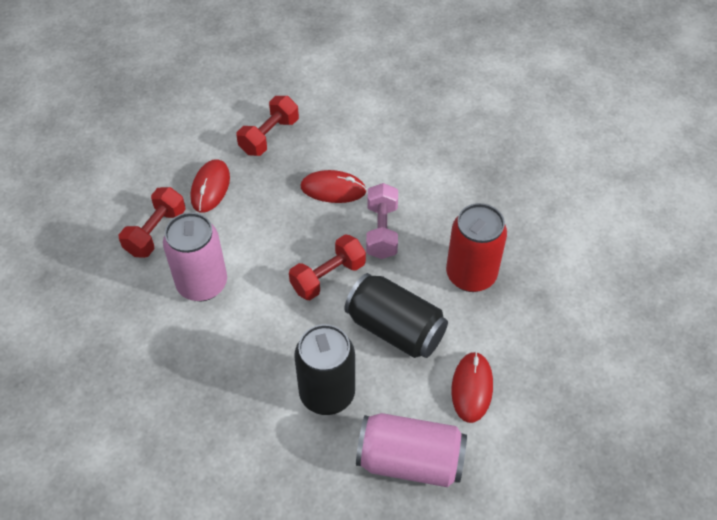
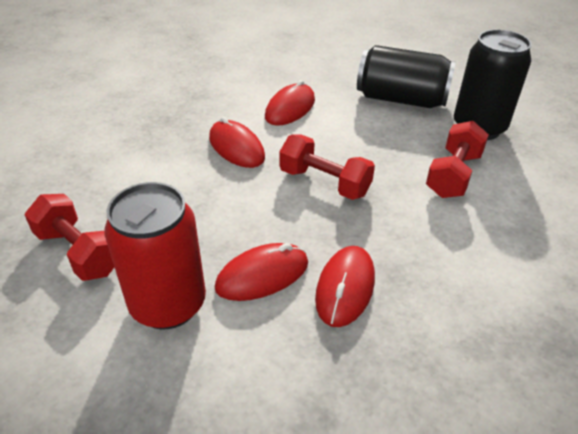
pink can: 2 -> 0
pink dumbbell: 1 -> 0
red mouse: 3 -> 4

